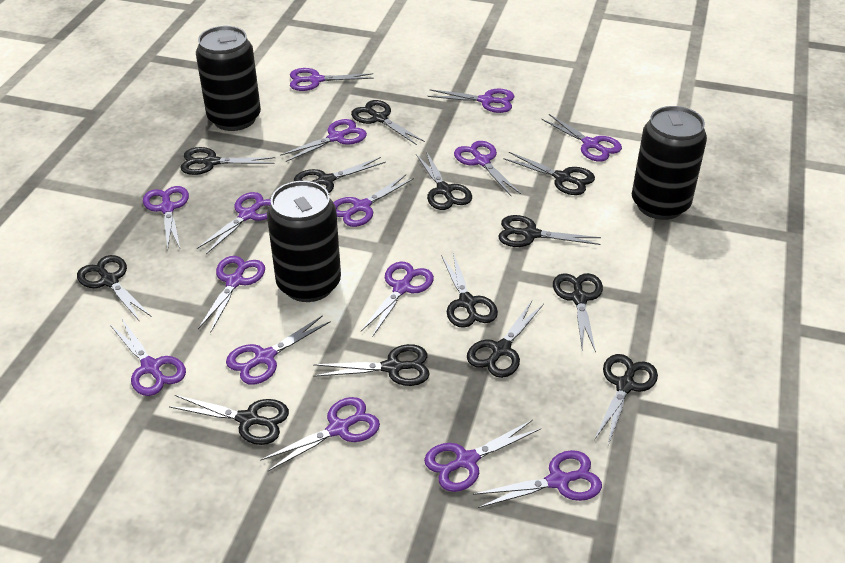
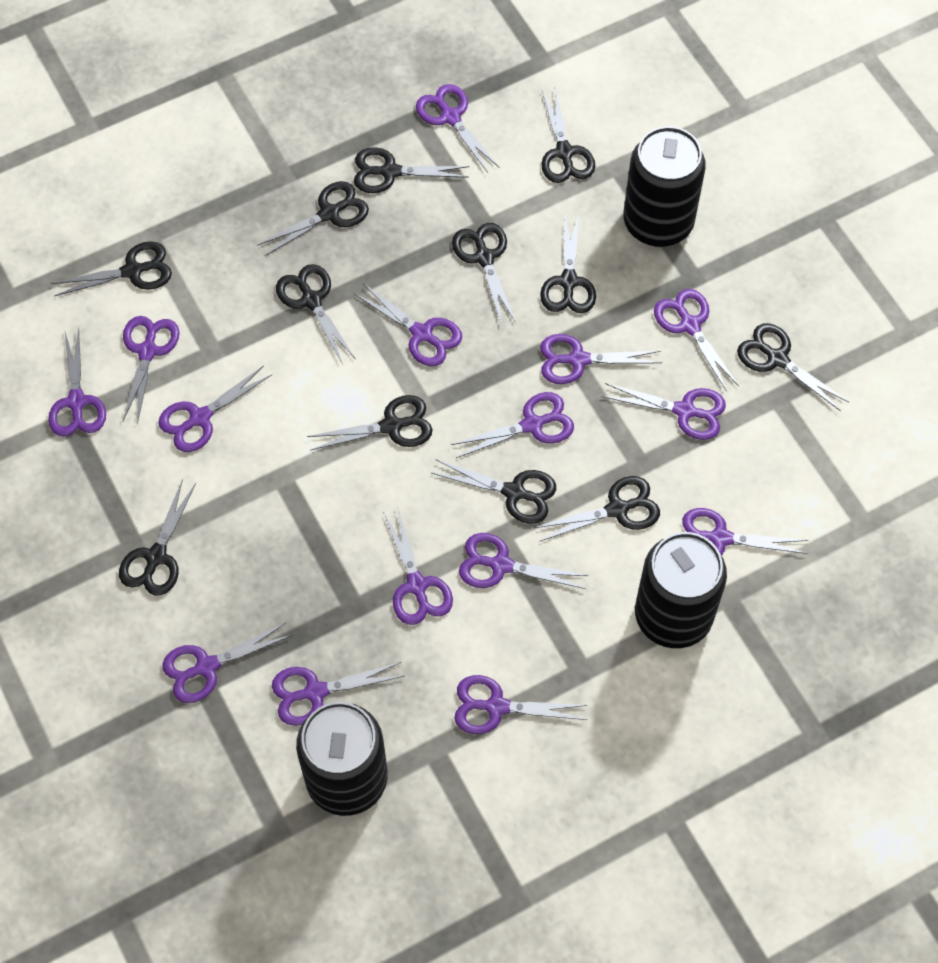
black scissors: 13 -> 12

